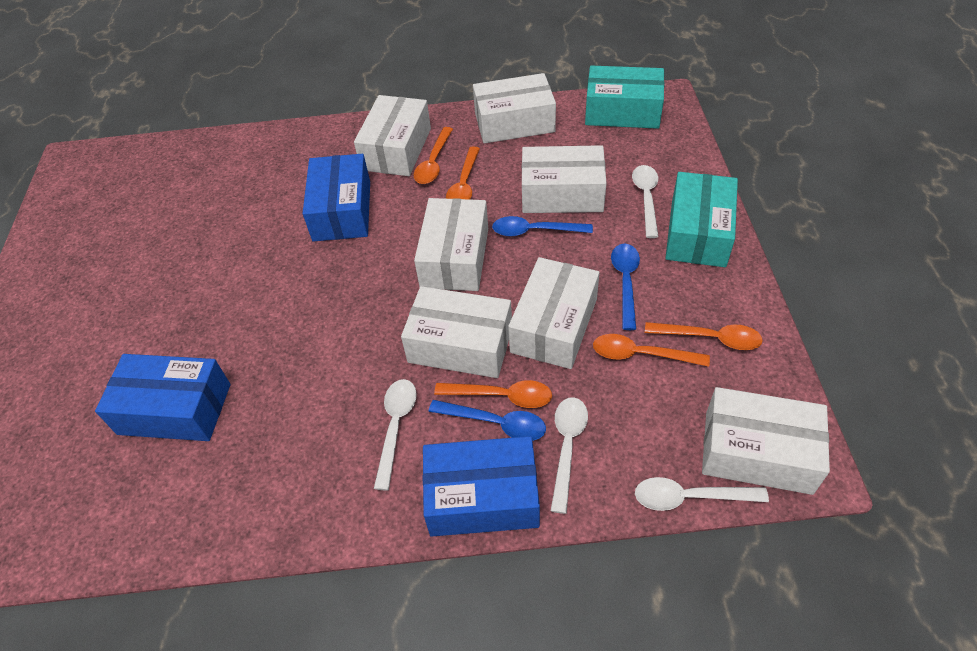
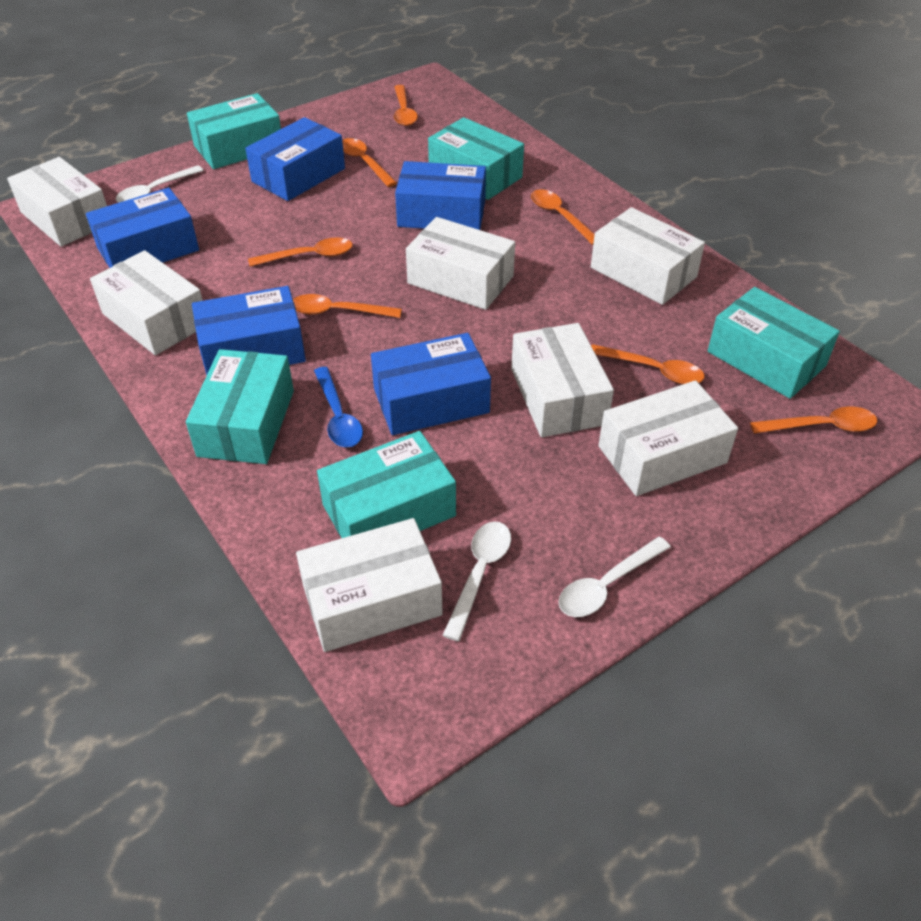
blue box: 3 -> 5
blue spoon: 3 -> 1
orange spoon: 5 -> 7
turquoise box: 2 -> 5
white spoon: 4 -> 3

